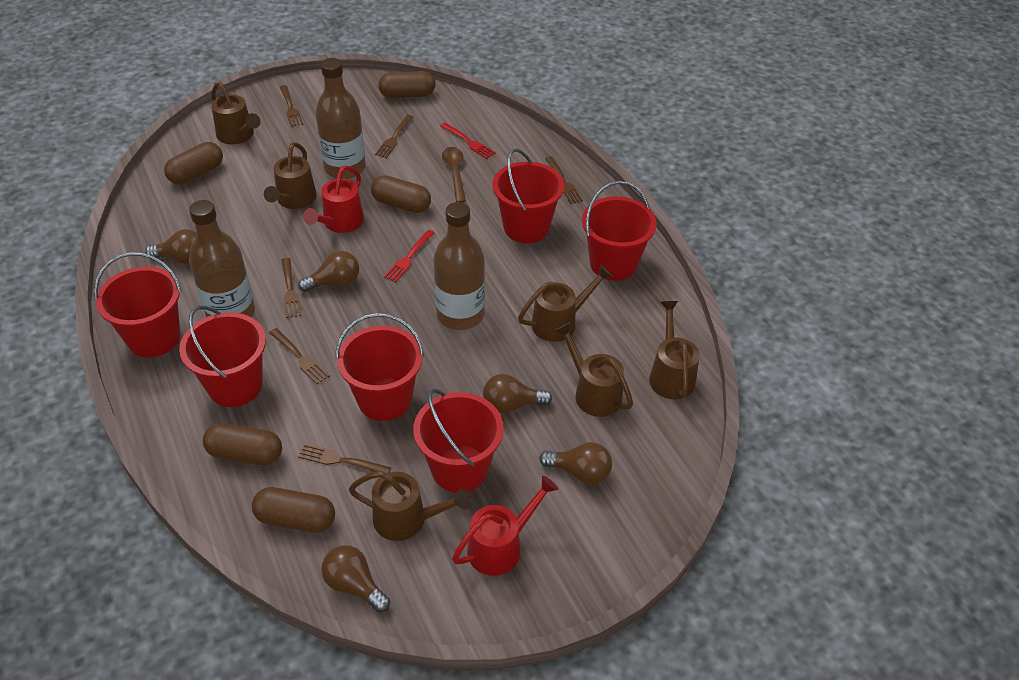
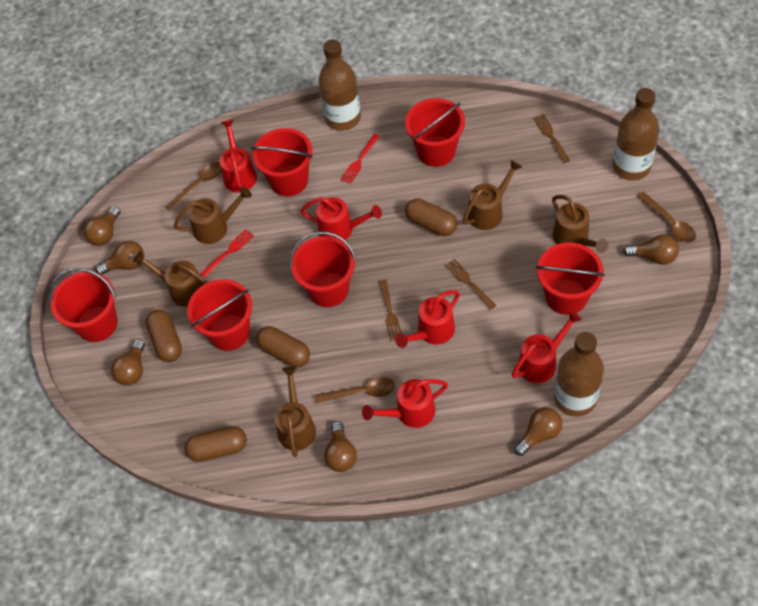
brown capsule: 5 -> 4
brown fork: 6 -> 3
brown light bulb: 5 -> 6
brown spoon: 1 -> 3
brown watering can: 6 -> 5
red watering can: 2 -> 5

